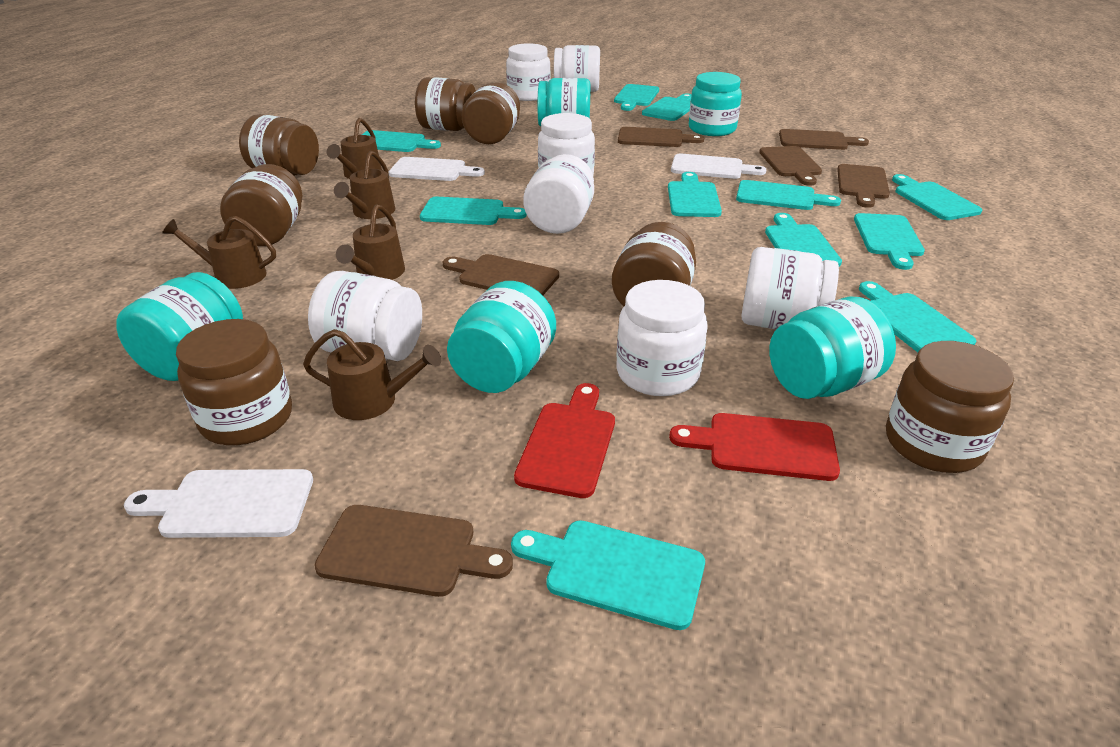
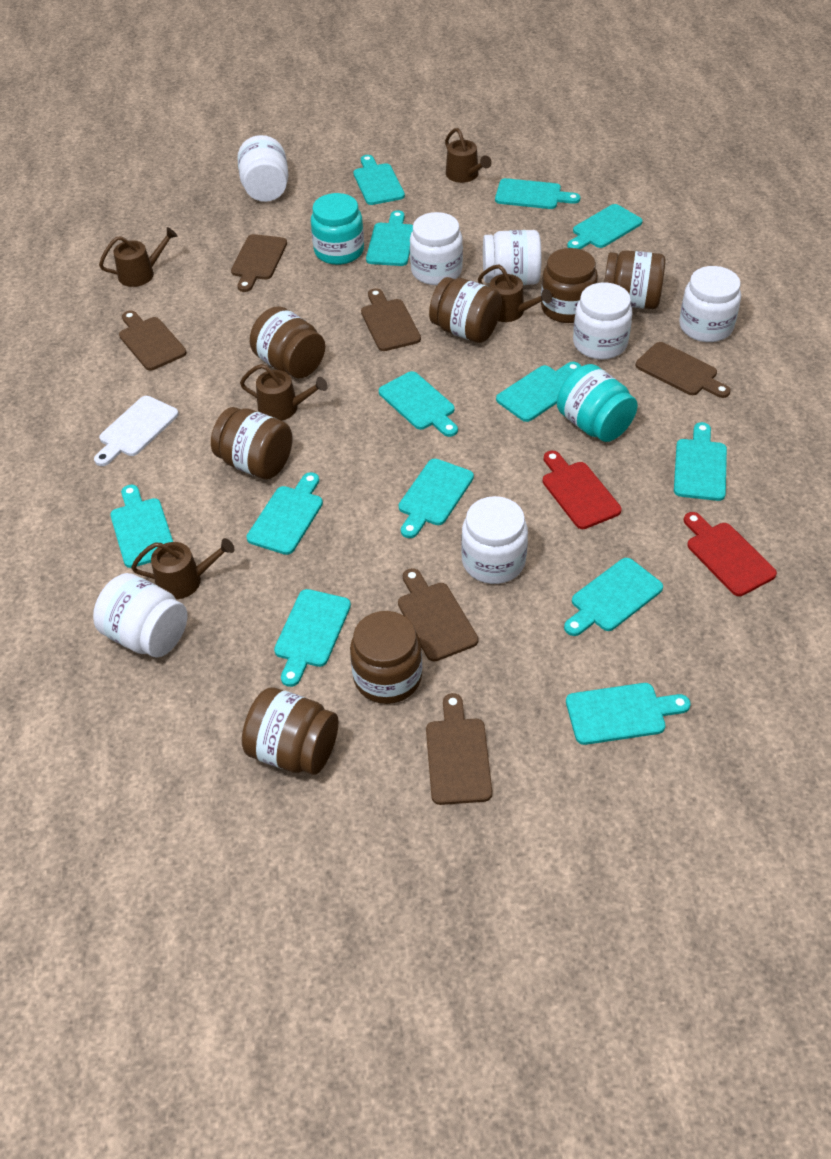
turquoise cutting board: 11 -> 13
turquoise jar: 5 -> 2
white cutting board: 3 -> 1

